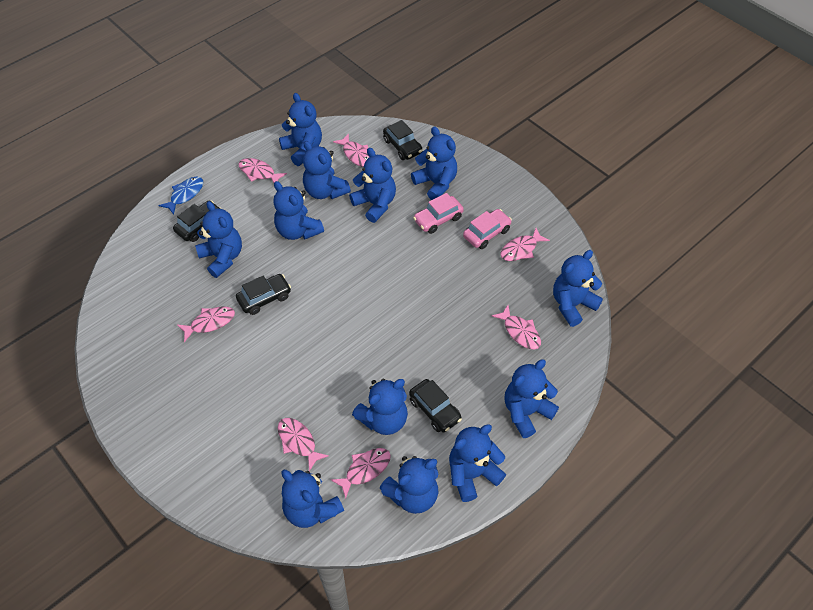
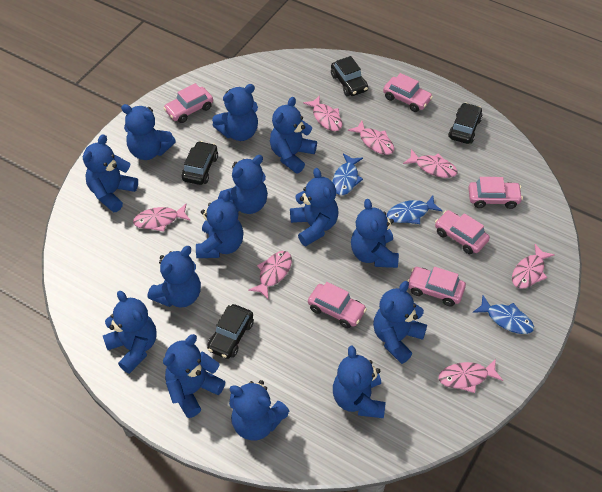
blue fish: 1 -> 3
blue teddy bear: 12 -> 14
pink car: 2 -> 6

